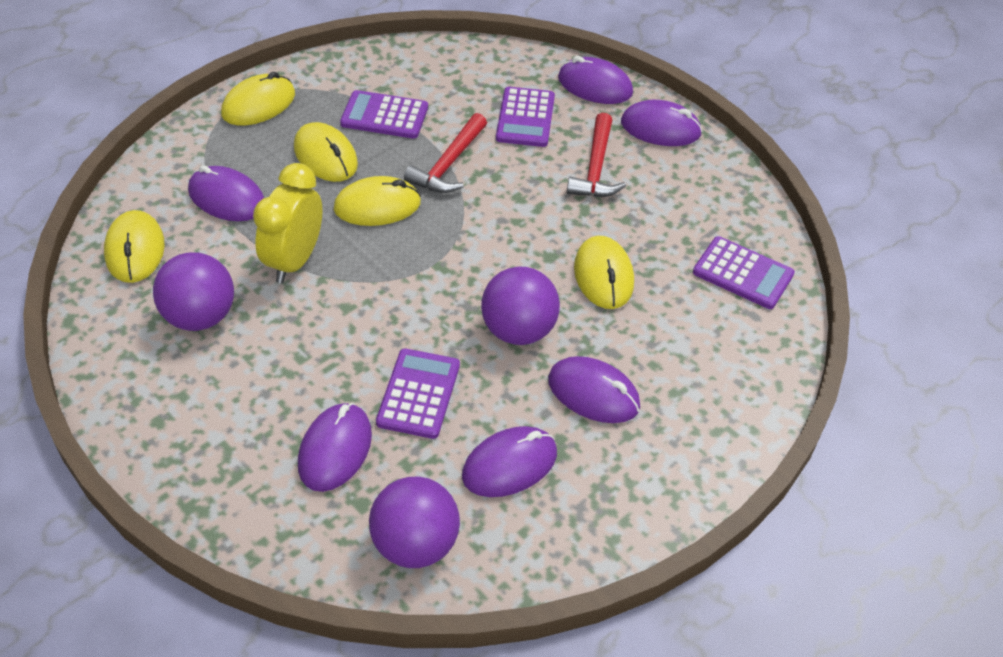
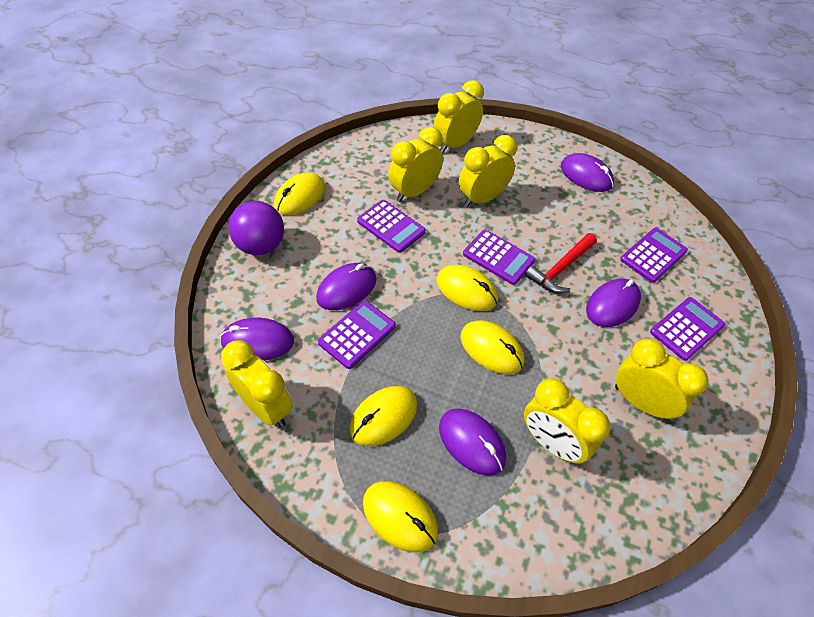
purple ball: 3 -> 1
purple calculator: 4 -> 5
purple mouse: 6 -> 5
red hammer: 2 -> 1
yellow clock: 1 -> 6

